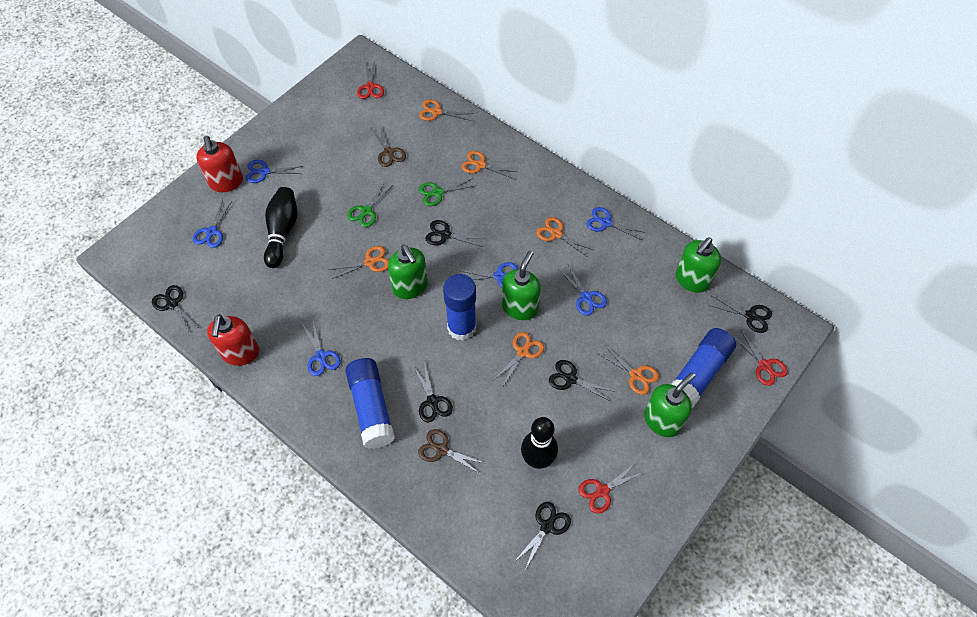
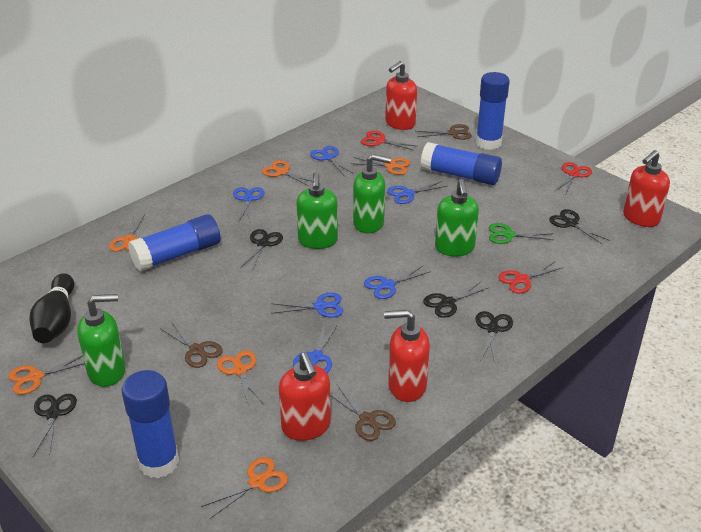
black bowling pin: 2 -> 1
black scissors: 6 -> 5
blue glue stick: 3 -> 4
brown scissors: 2 -> 3
green scissors: 2 -> 1
red soap dispenser: 2 -> 4

